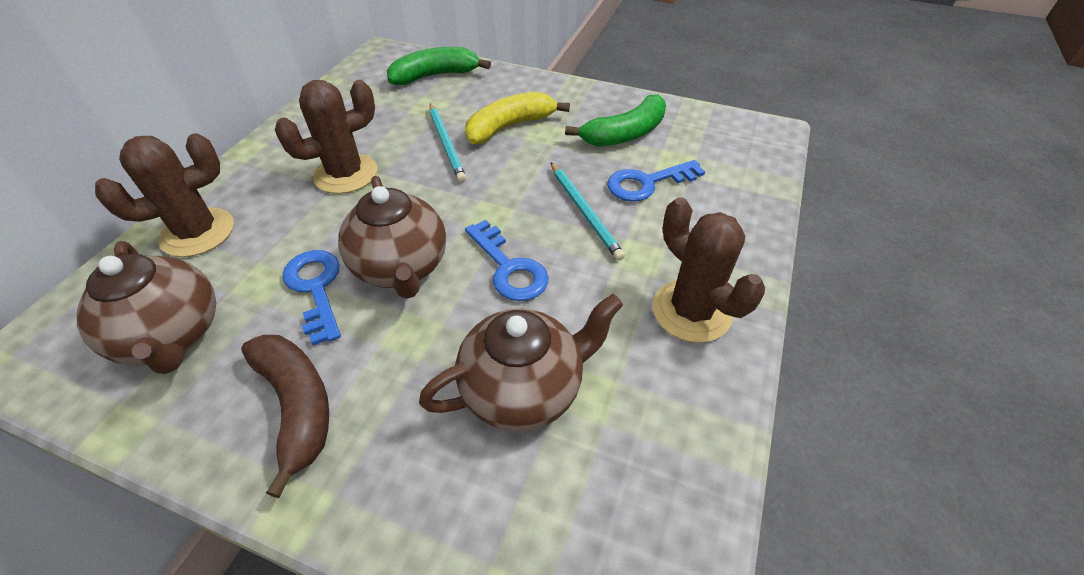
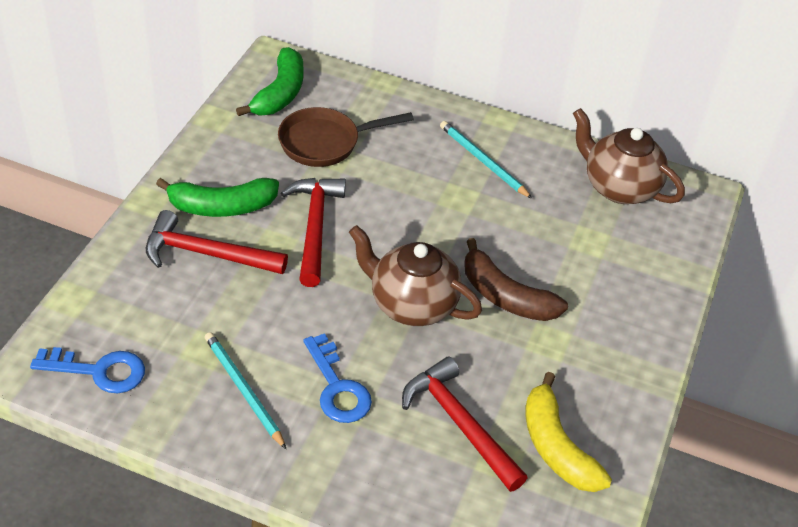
blue key: 3 -> 2
brown cactus: 3 -> 0
brown pan: 0 -> 1
brown teapot: 3 -> 2
red hammer: 0 -> 3

